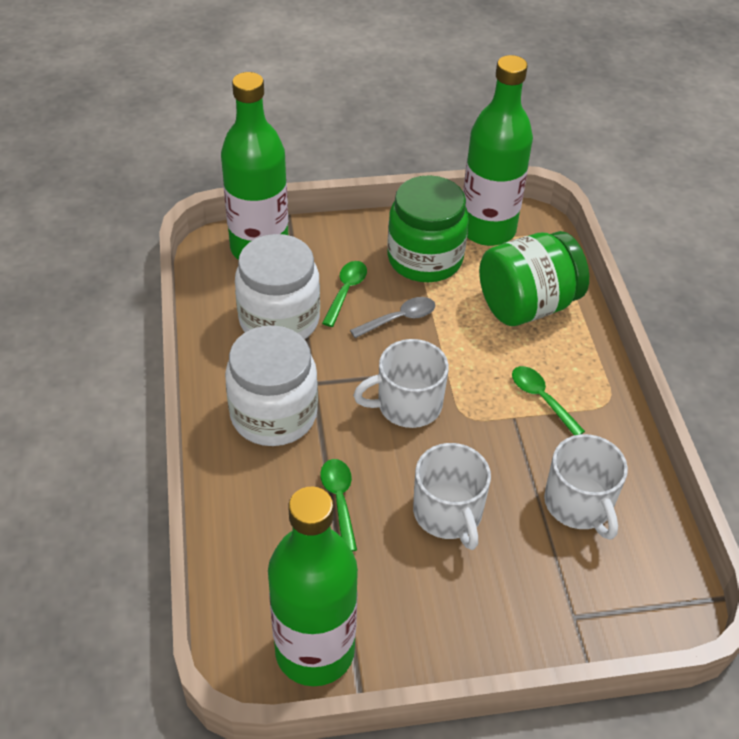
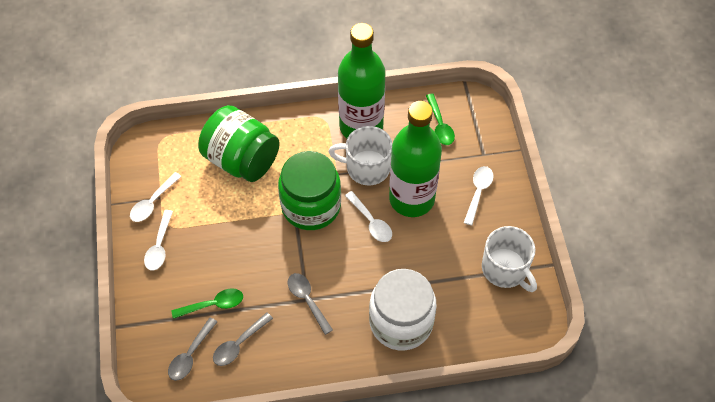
green bottle: 3 -> 2
green spoon: 3 -> 2
grey spoon: 1 -> 3
white jar: 2 -> 1
white mug: 3 -> 2
white spoon: 0 -> 4

